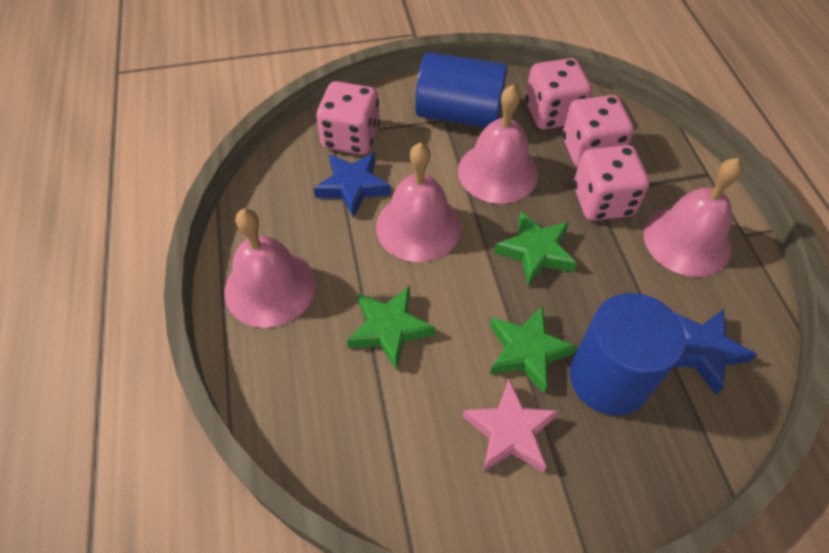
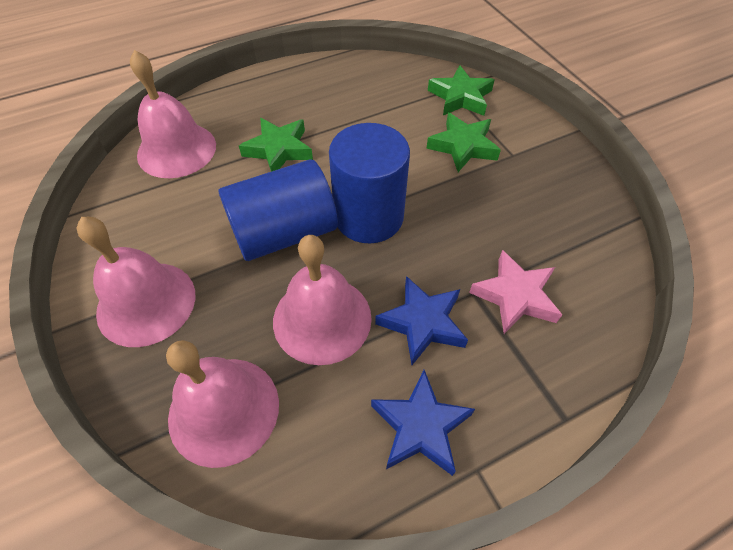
pink dice: 4 -> 0

